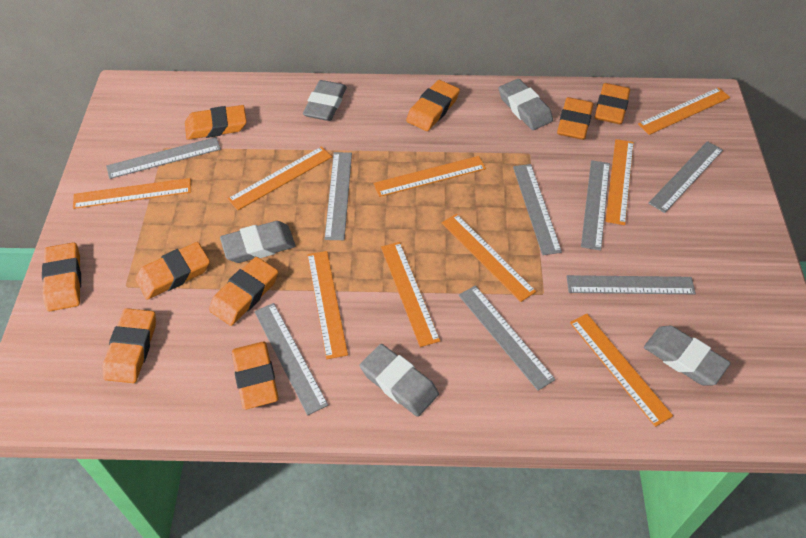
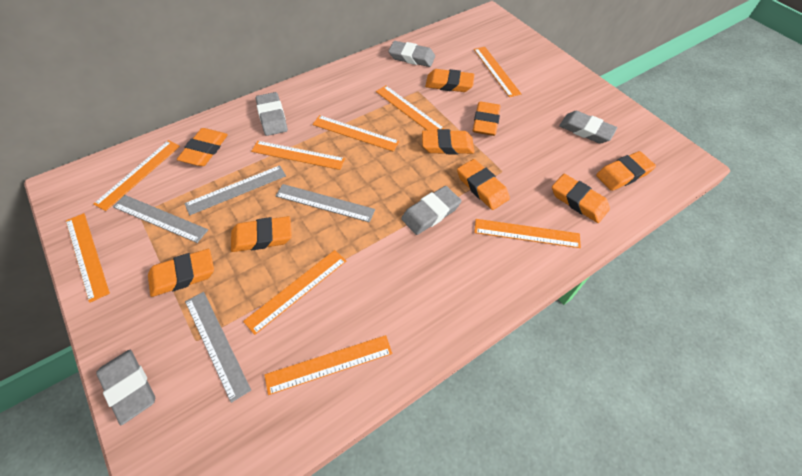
grey ruler: 8 -> 4

